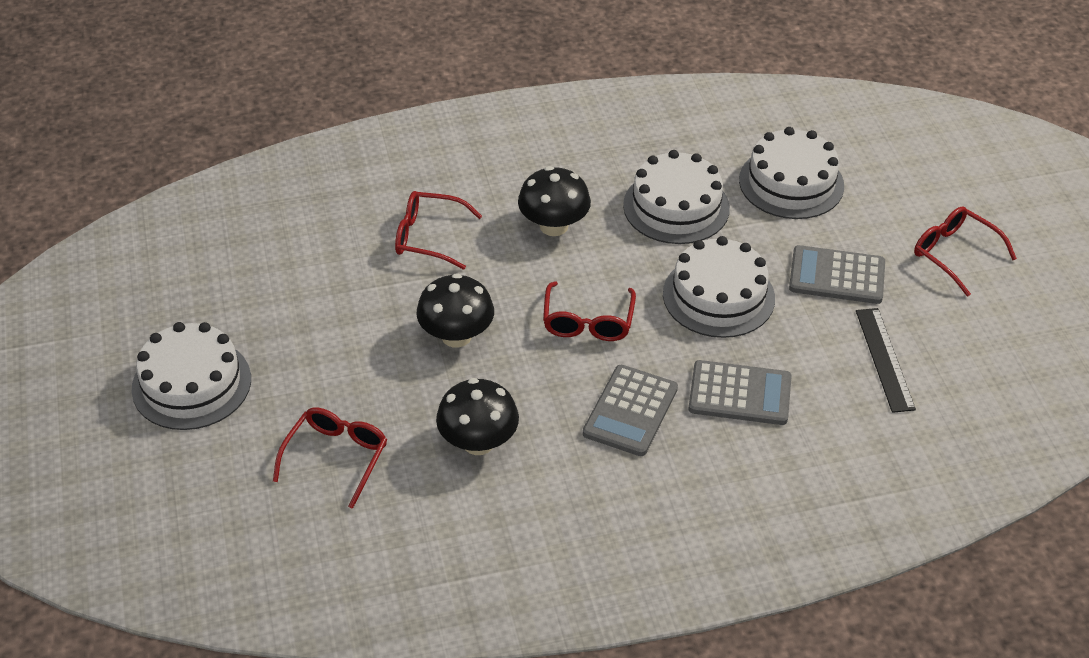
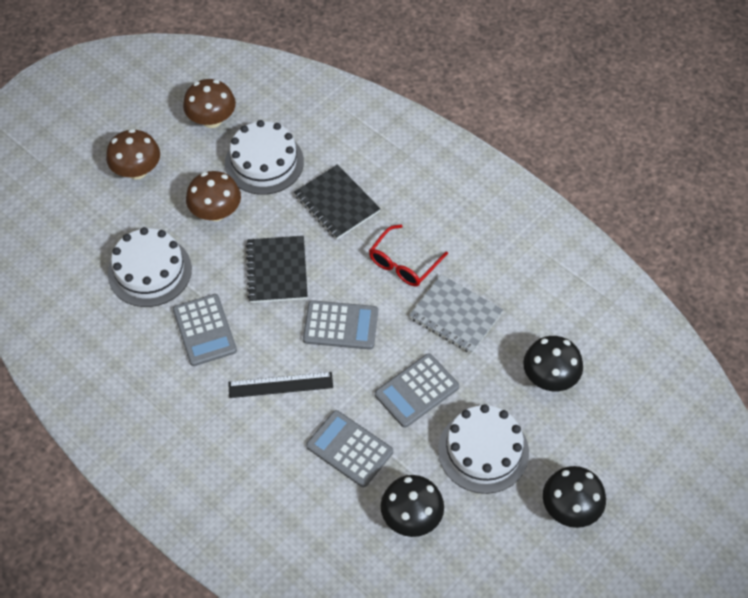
black notebook: 0 -> 2
brown mushroom: 0 -> 3
grey calculator: 3 -> 4
grey notebook: 0 -> 1
red glasses: 4 -> 1
white cake: 4 -> 3

